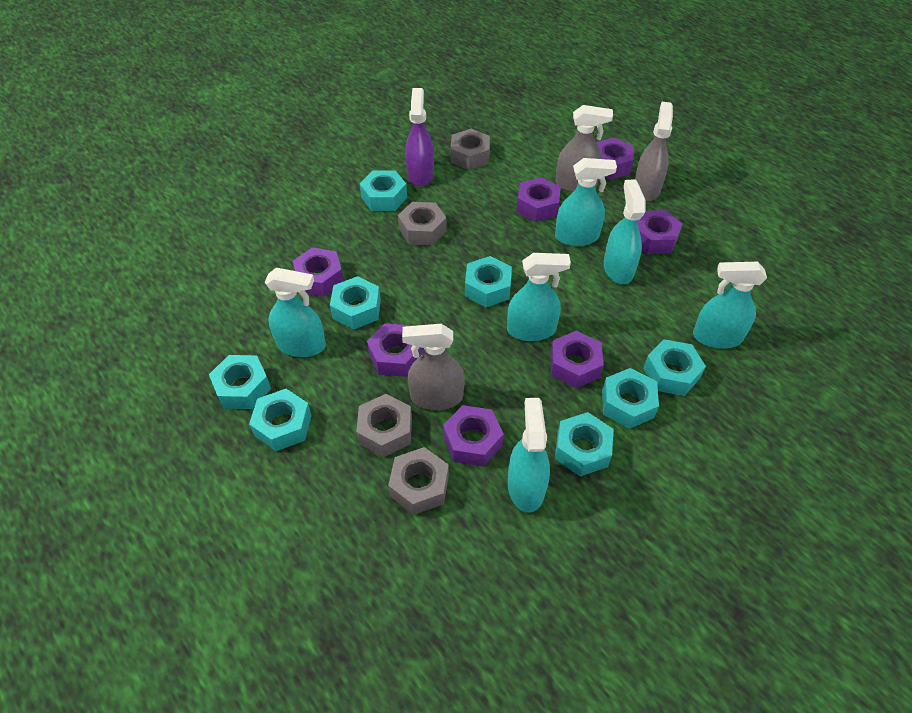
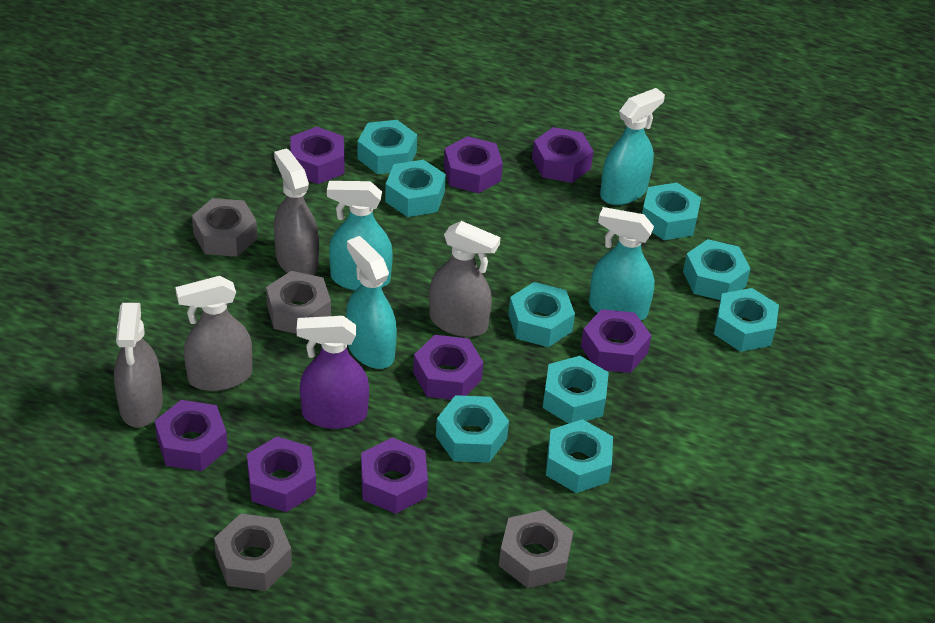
grey spray bottle: 3 -> 4
purple nut: 7 -> 8
turquoise nut: 8 -> 9
turquoise spray bottle: 6 -> 4

